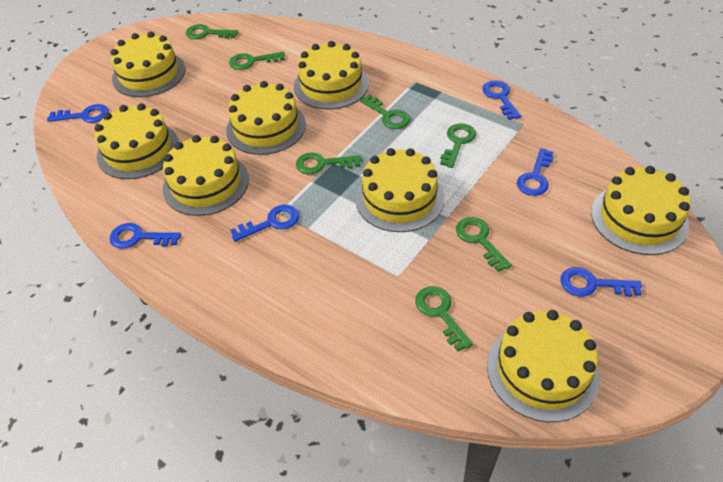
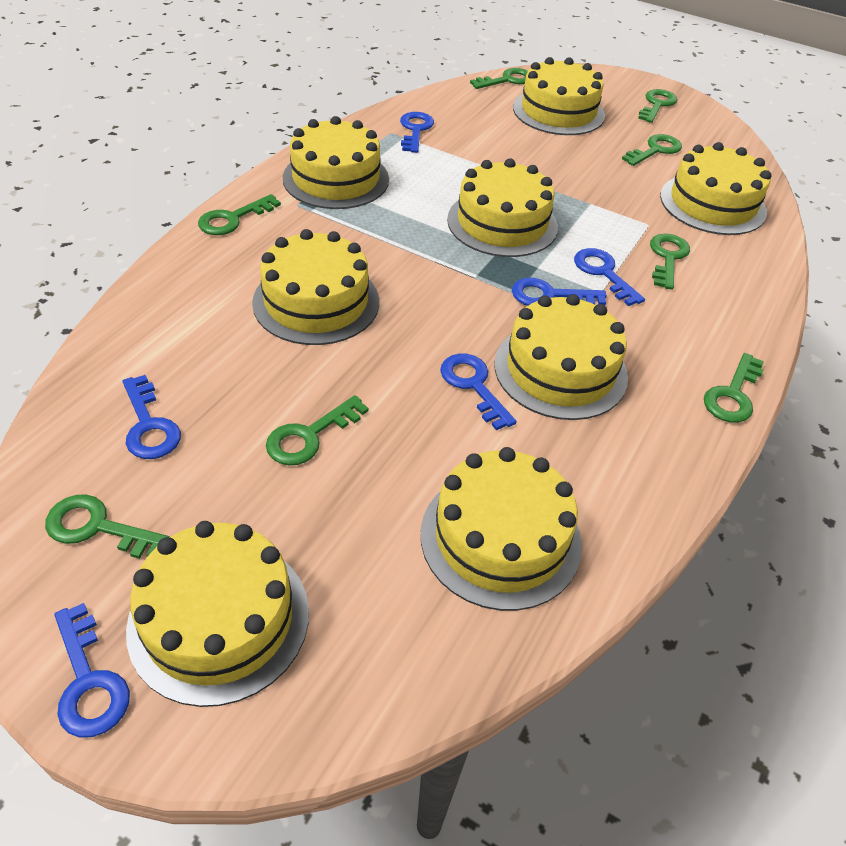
green key: 7 -> 8

